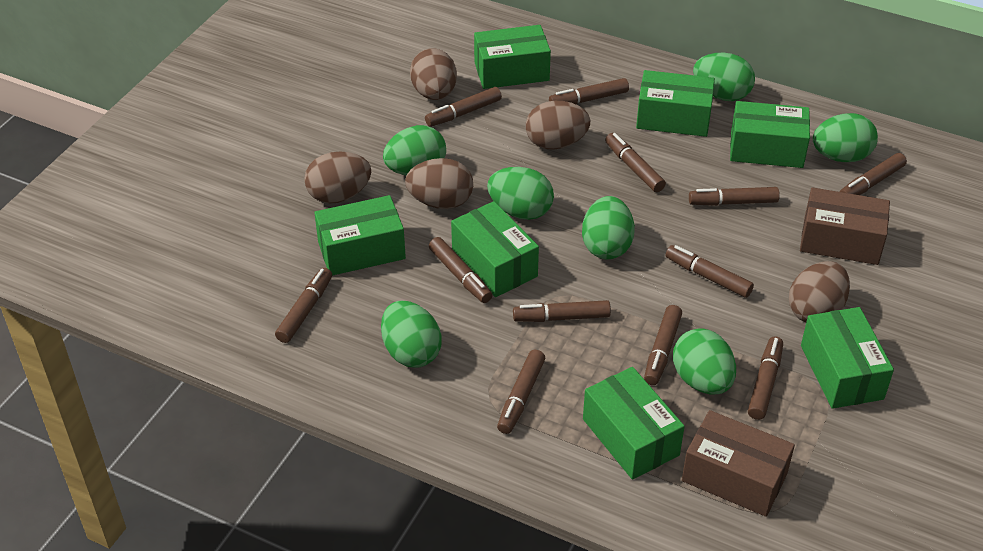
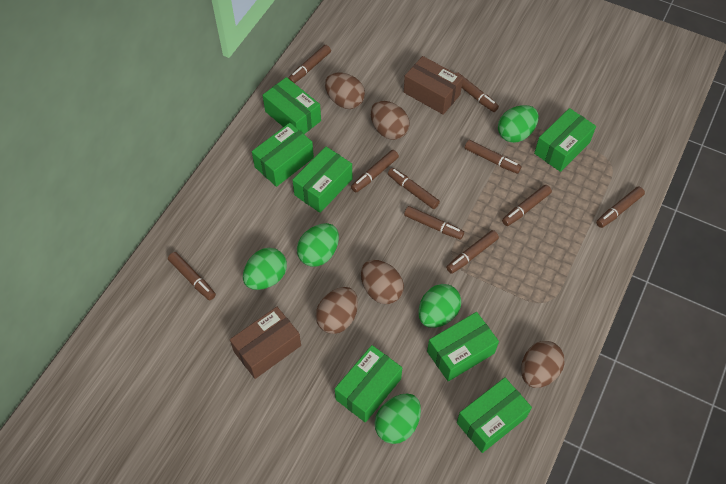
brown marker: 12 -> 10
green egg: 7 -> 5

